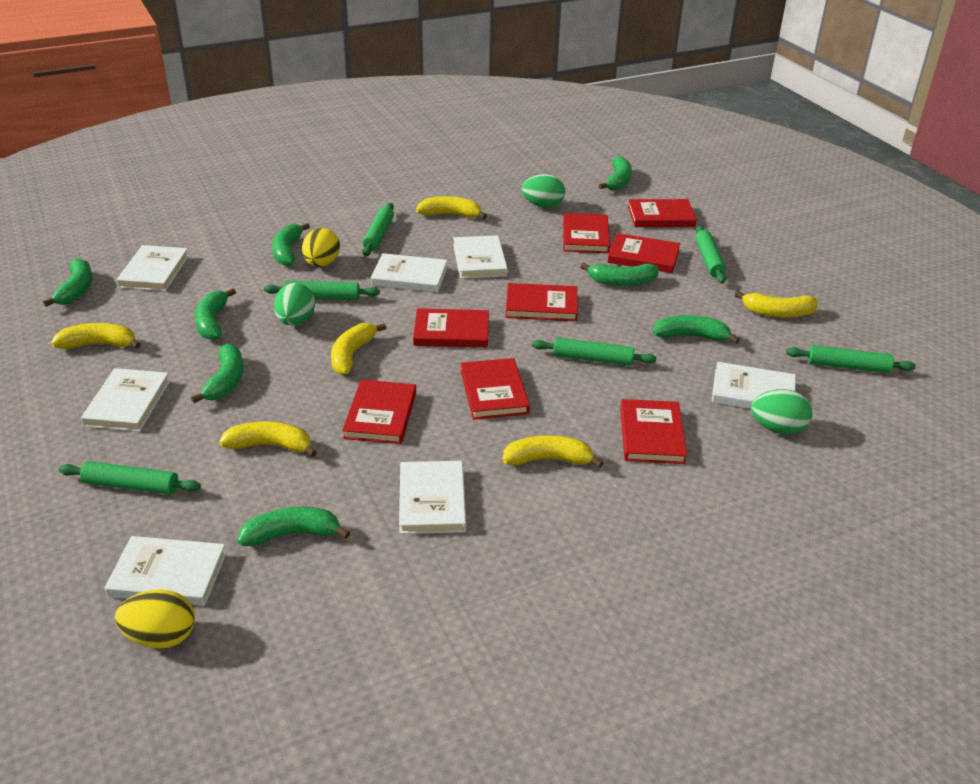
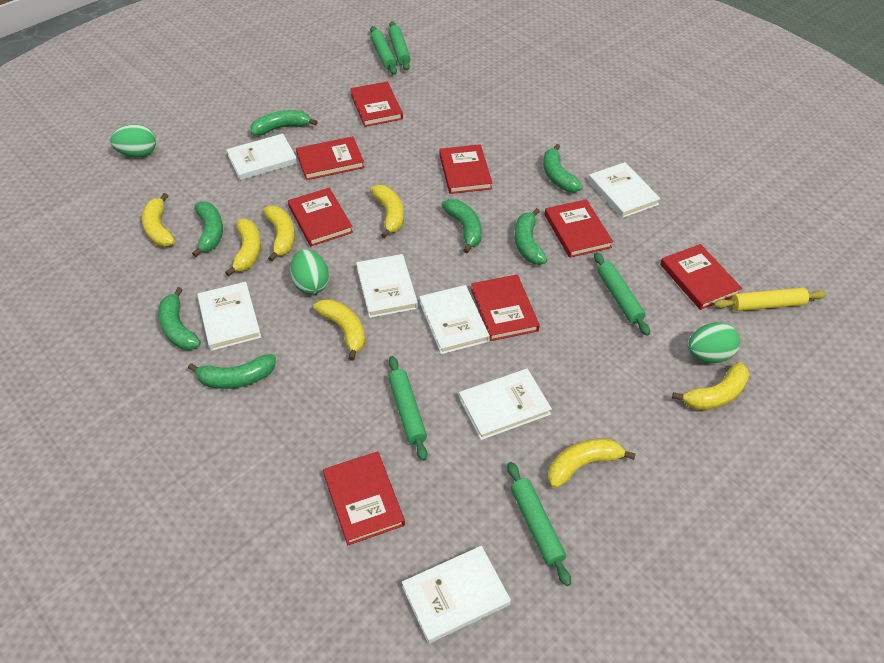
green banana: 8 -> 7
green rolling pin: 6 -> 5
yellow banana: 6 -> 7
yellow egg: 2 -> 0
yellow rolling pin: 0 -> 1

